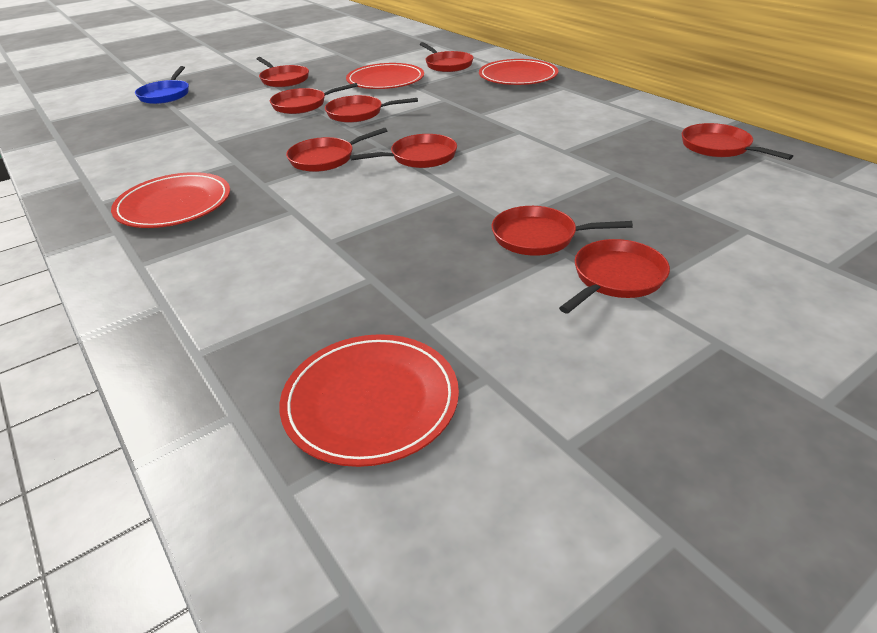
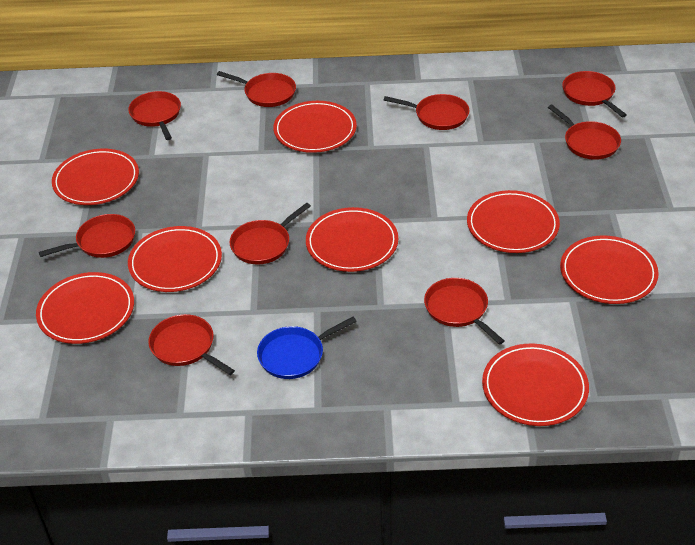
red plate: 4 -> 8

